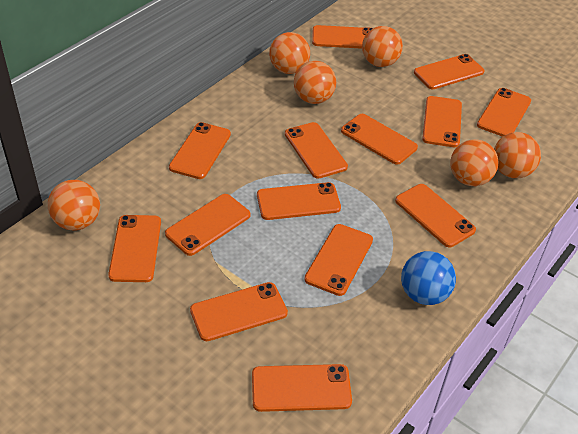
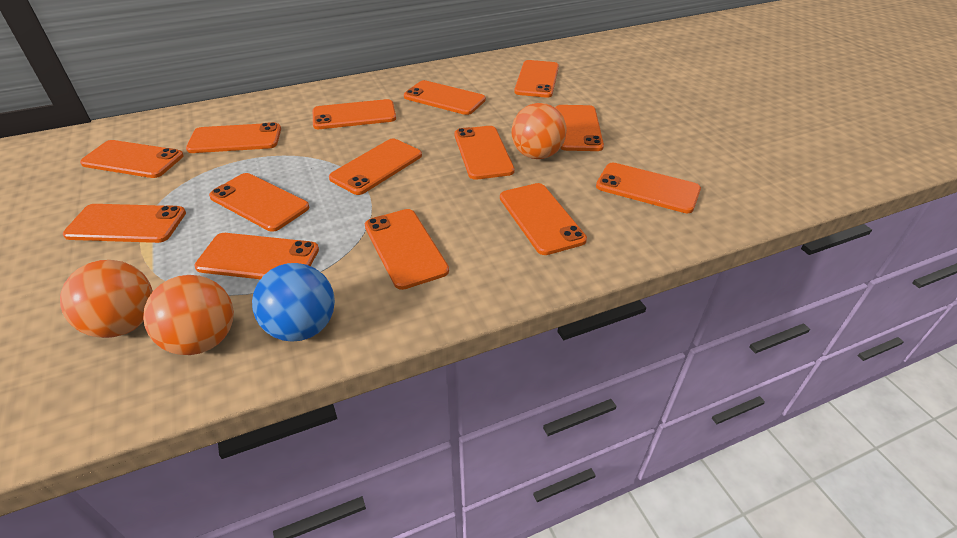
orange ball: 6 -> 3

